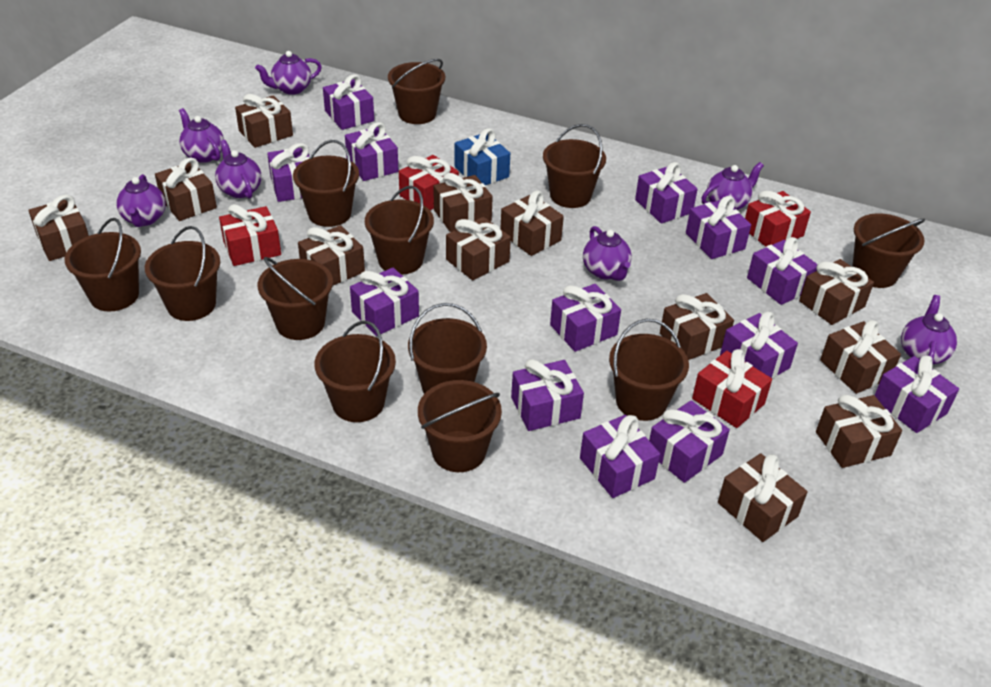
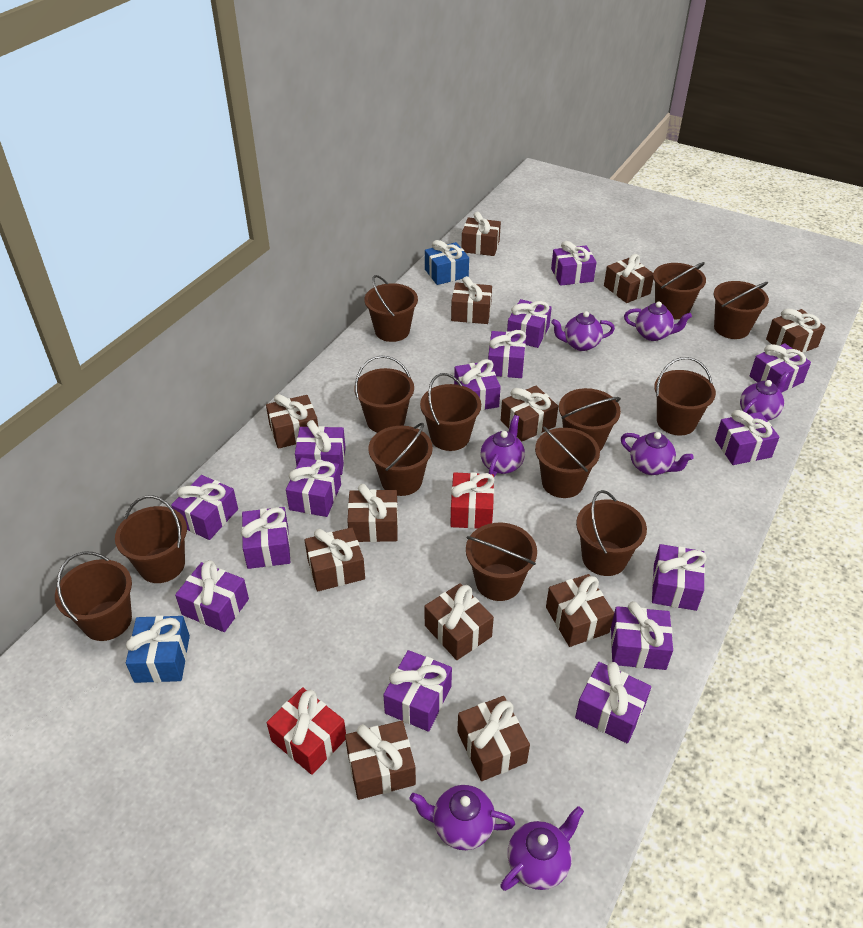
blue gift: 1 -> 2
brown bucket: 12 -> 13
purple gift: 13 -> 15
red gift: 4 -> 2

